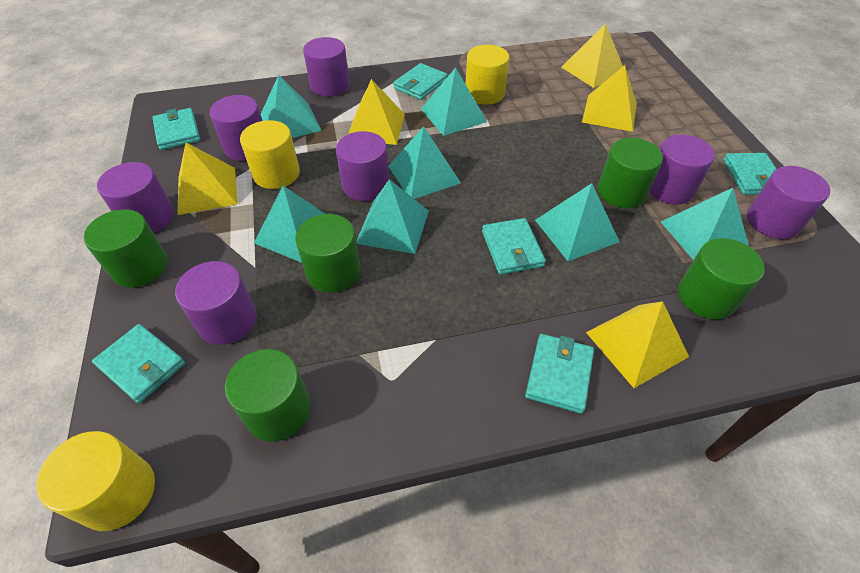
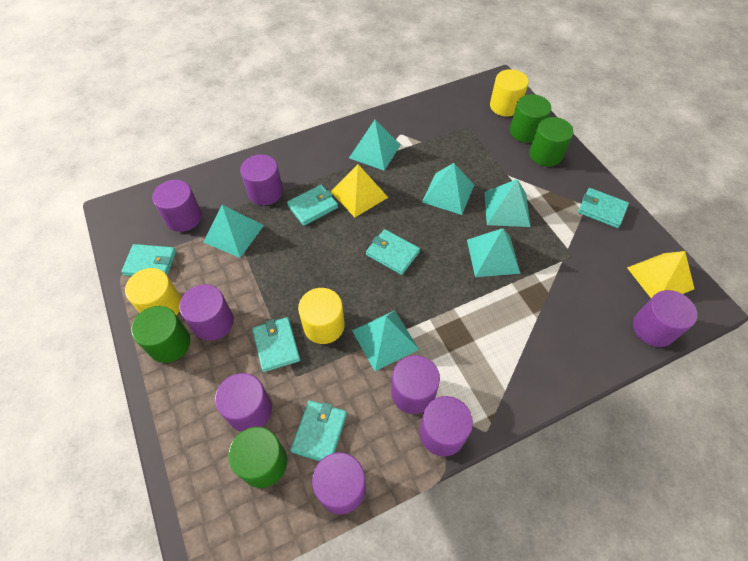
green cylinder: 5 -> 4
purple cylinder: 7 -> 8
turquoise pyramid: 7 -> 6
yellow pyramid: 5 -> 2

